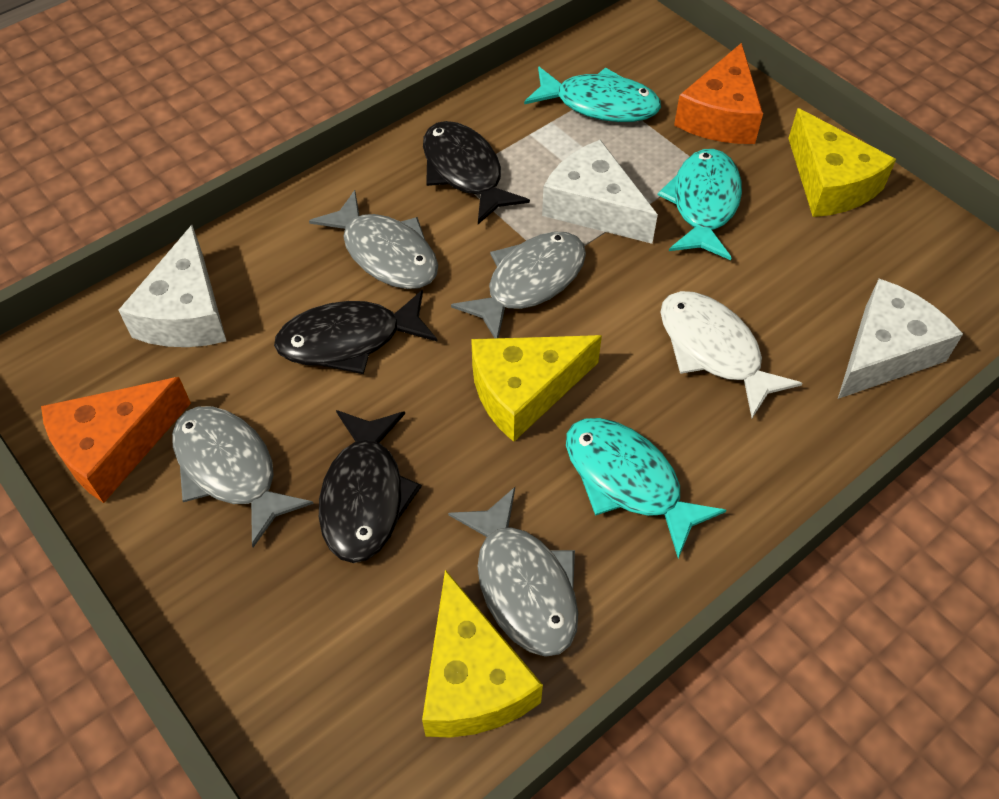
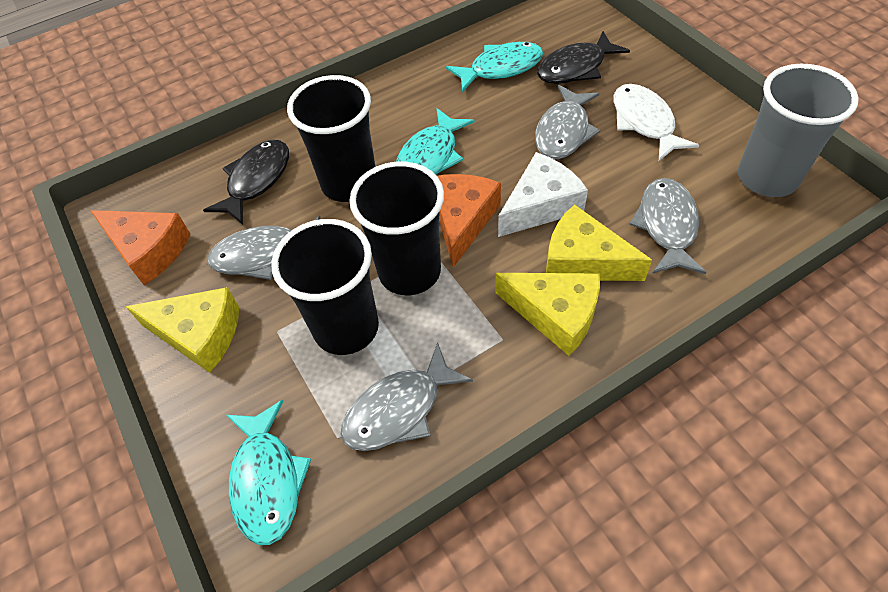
black cup: 0 -> 3
black fish: 3 -> 2
grey cup: 0 -> 1
white cheese: 3 -> 1

